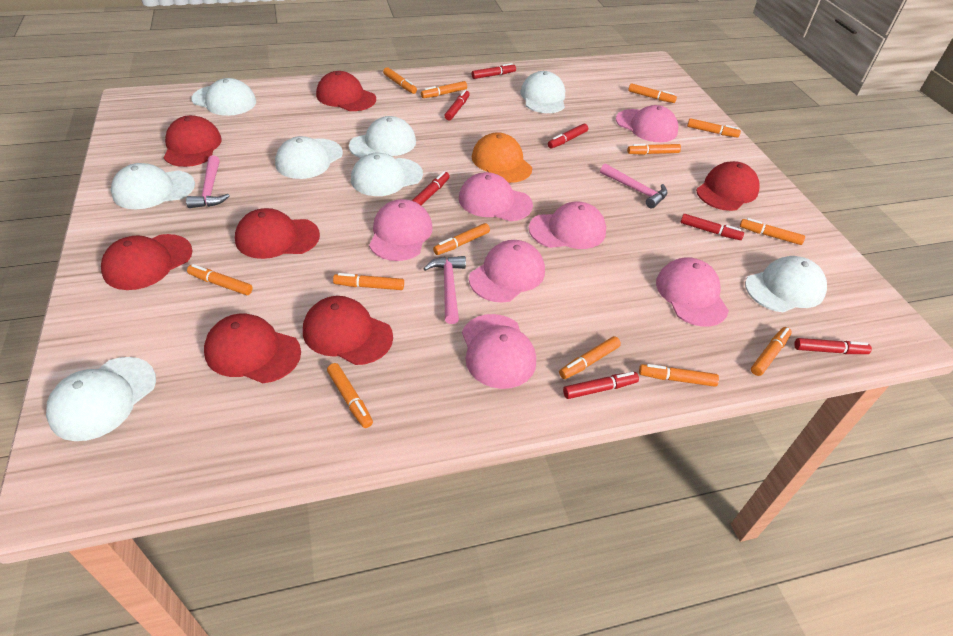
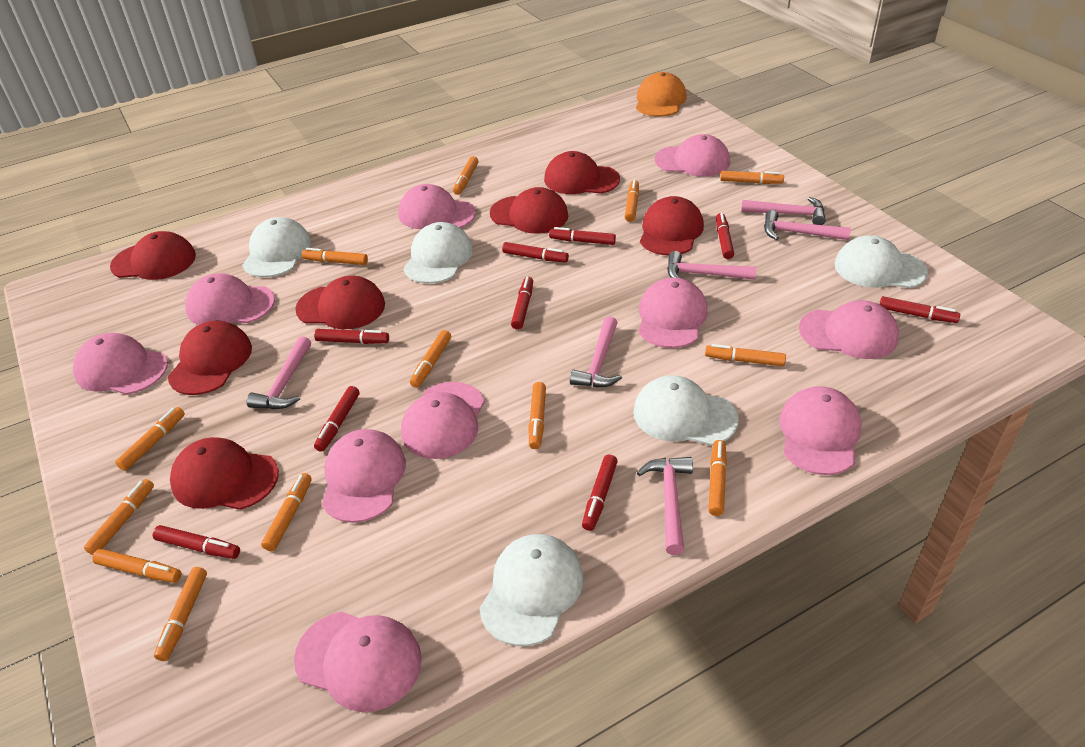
pink cap: 7 -> 10
pink hammer: 3 -> 6
red marker: 7 -> 9
white cap: 8 -> 5

